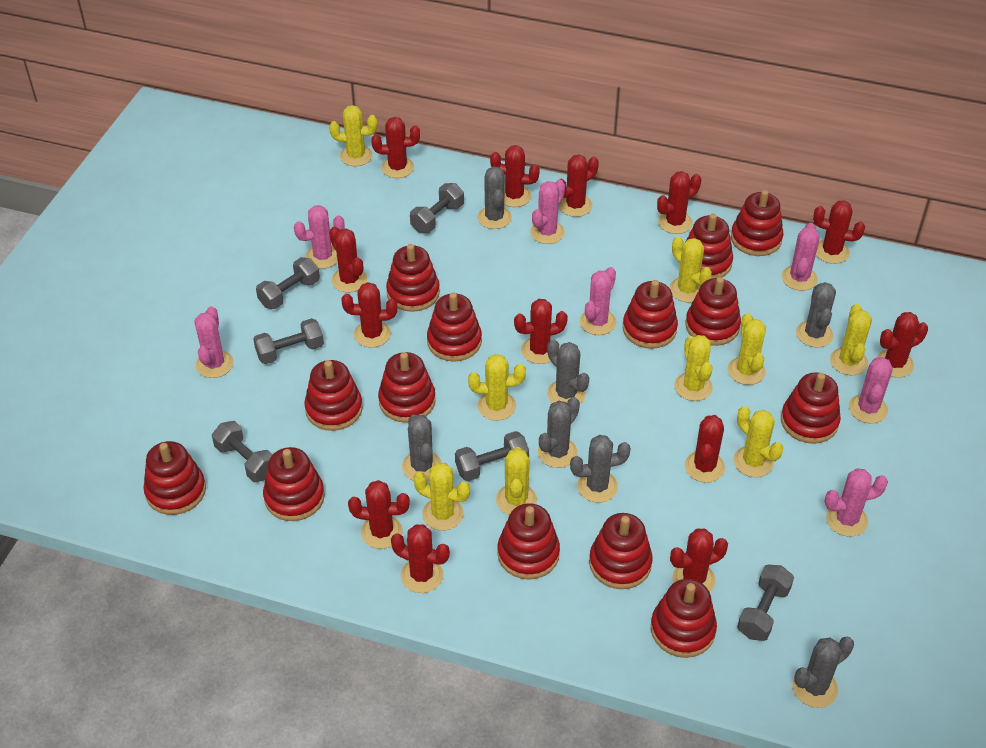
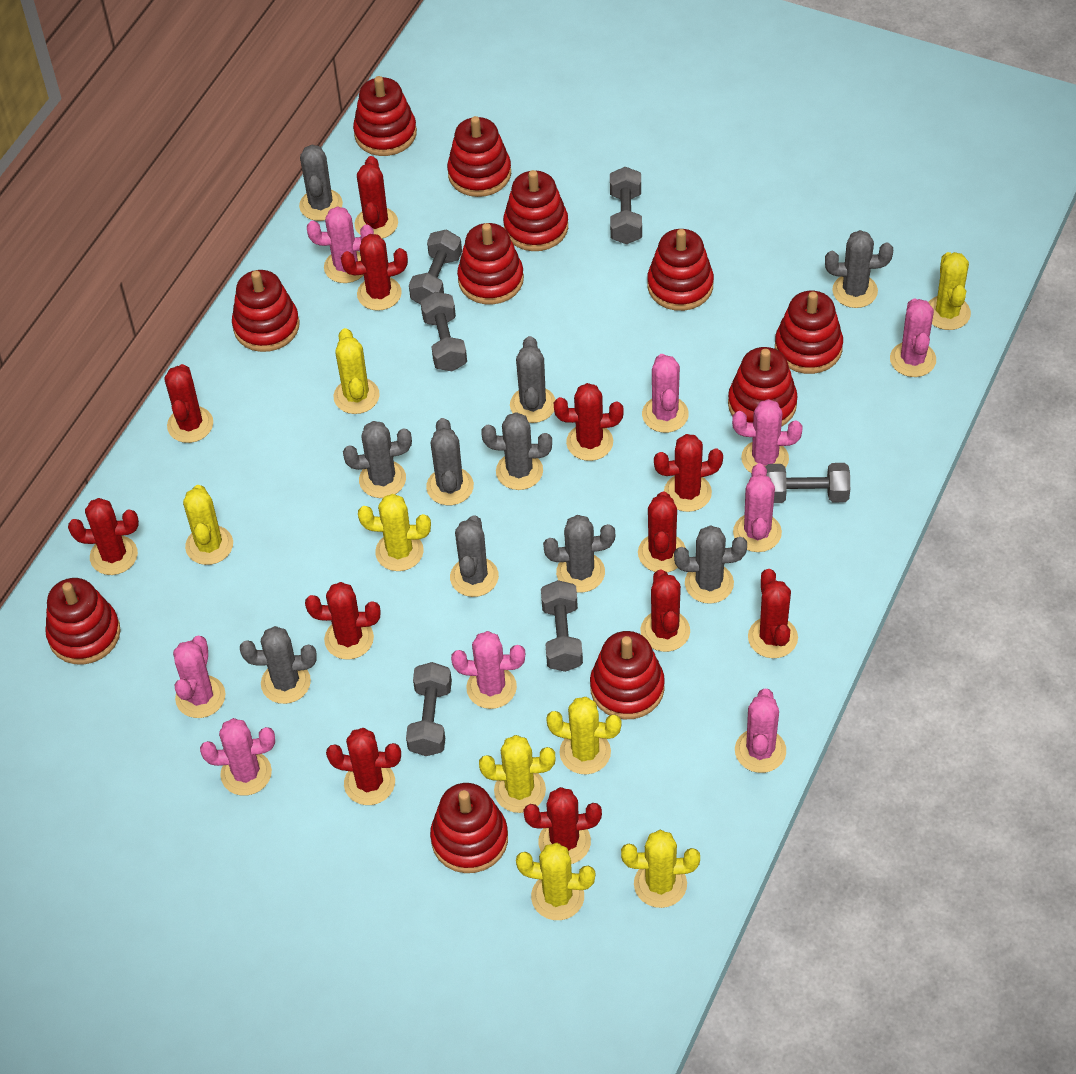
grey cactus: 7 -> 10
pink cactus: 7 -> 9
red cactus: 13 -> 12
red stacking toy: 14 -> 11
yellow cactus: 9 -> 8

